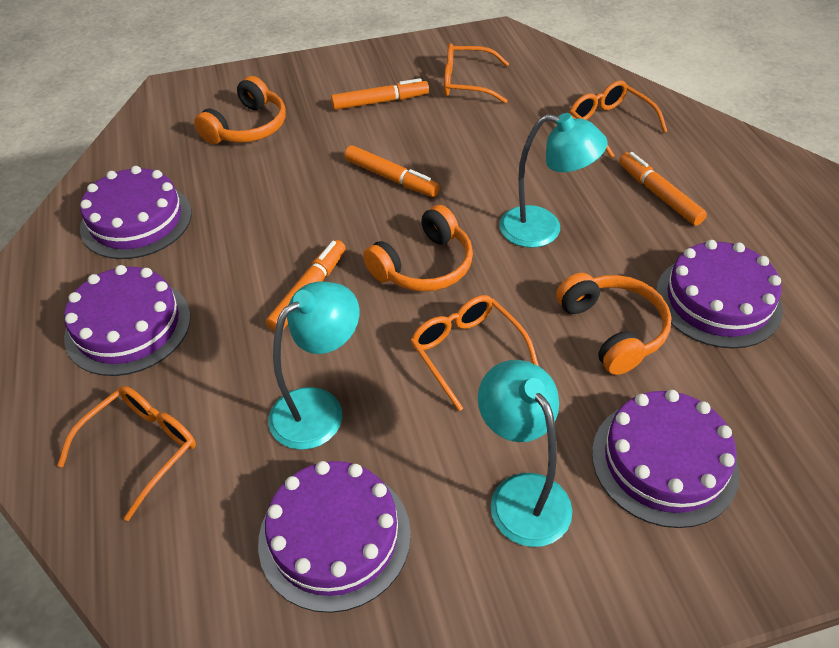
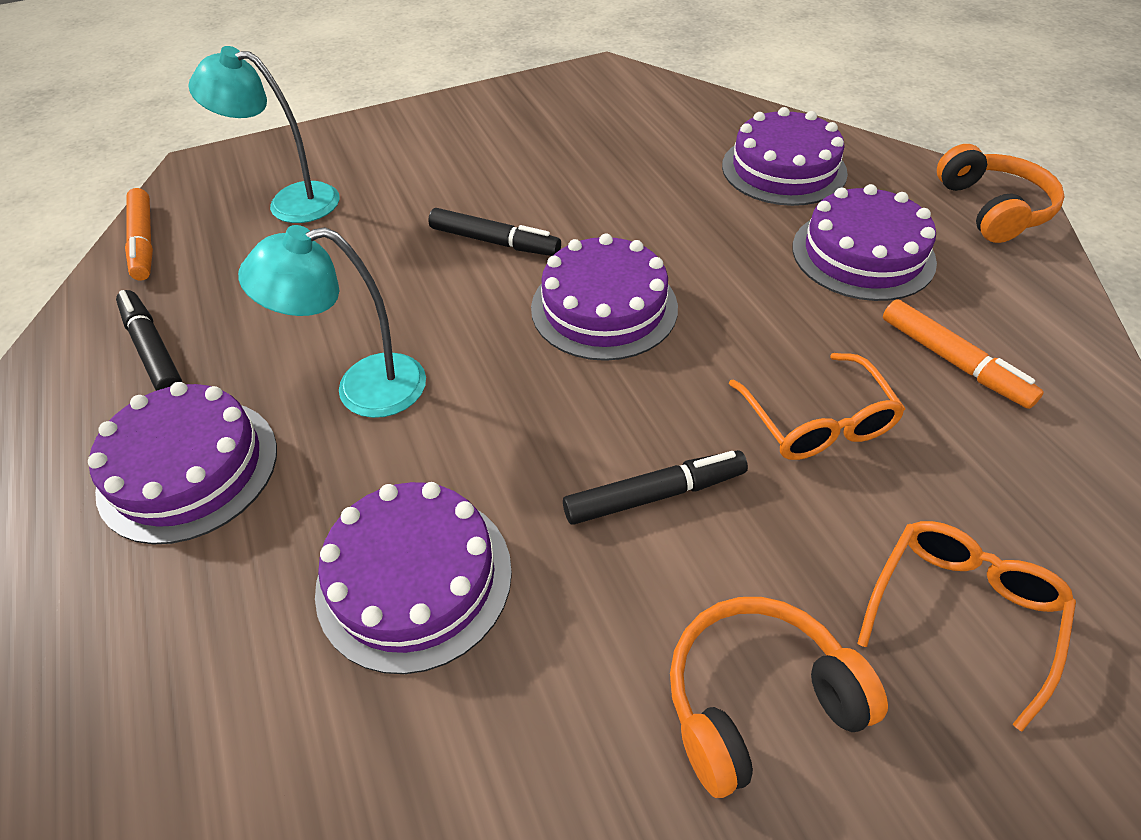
black marker: 0 -> 3
orange glasses: 4 -> 2
orange headphones: 3 -> 2
orange marker: 4 -> 2
turquoise lamp: 3 -> 2

